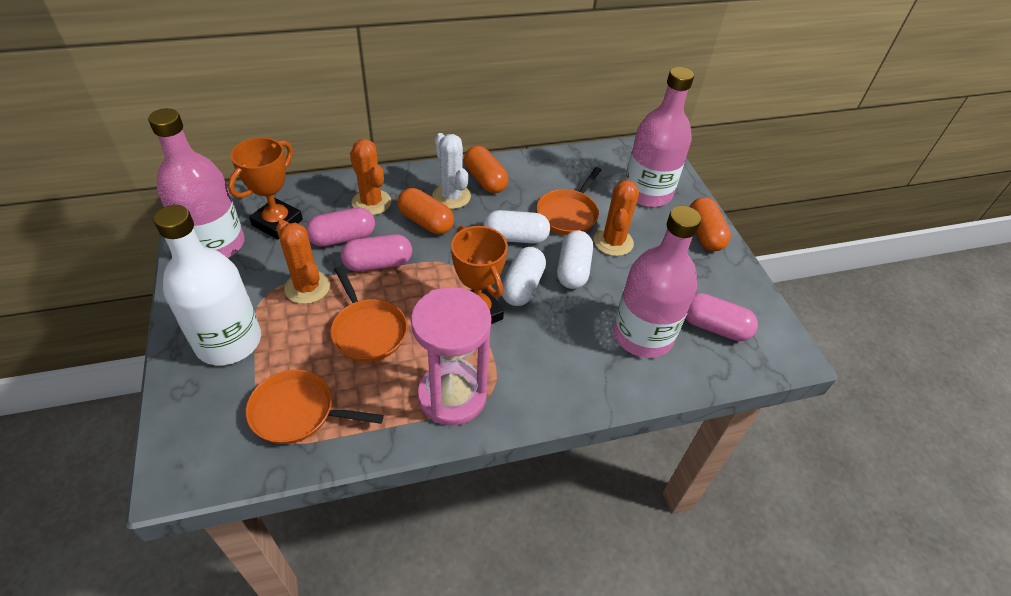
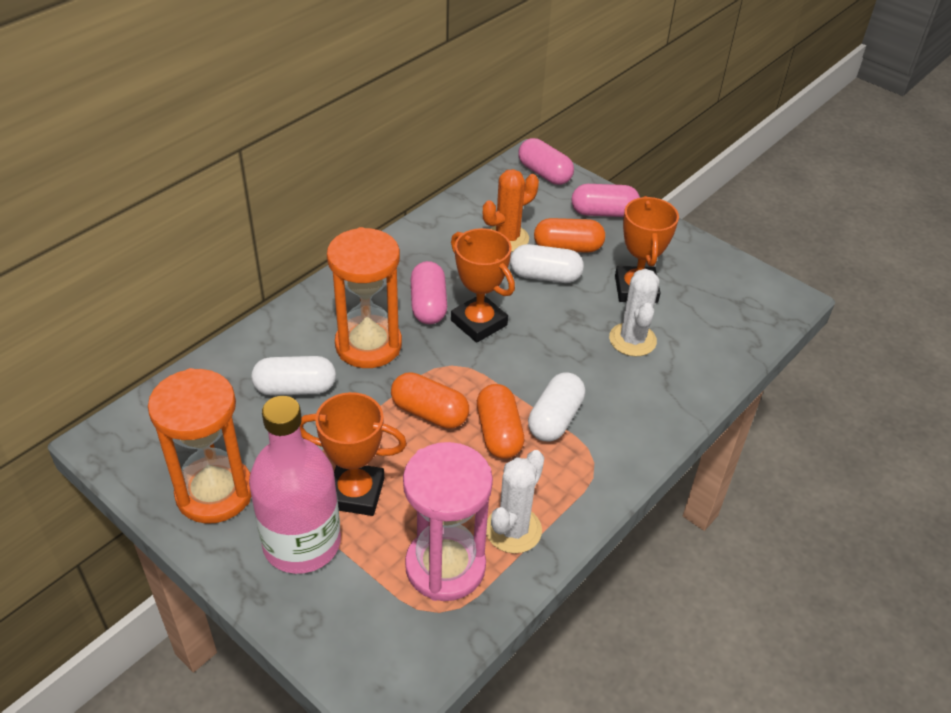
orange cactus: 3 -> 1
orange hourglass: 0 -> 2
orange pan: 3 -> 0
orange trophy: 2 -> 3
pink bottle: 3 -> 1
white bottle: 1 -> 0
white cactus: 1 -> 2

